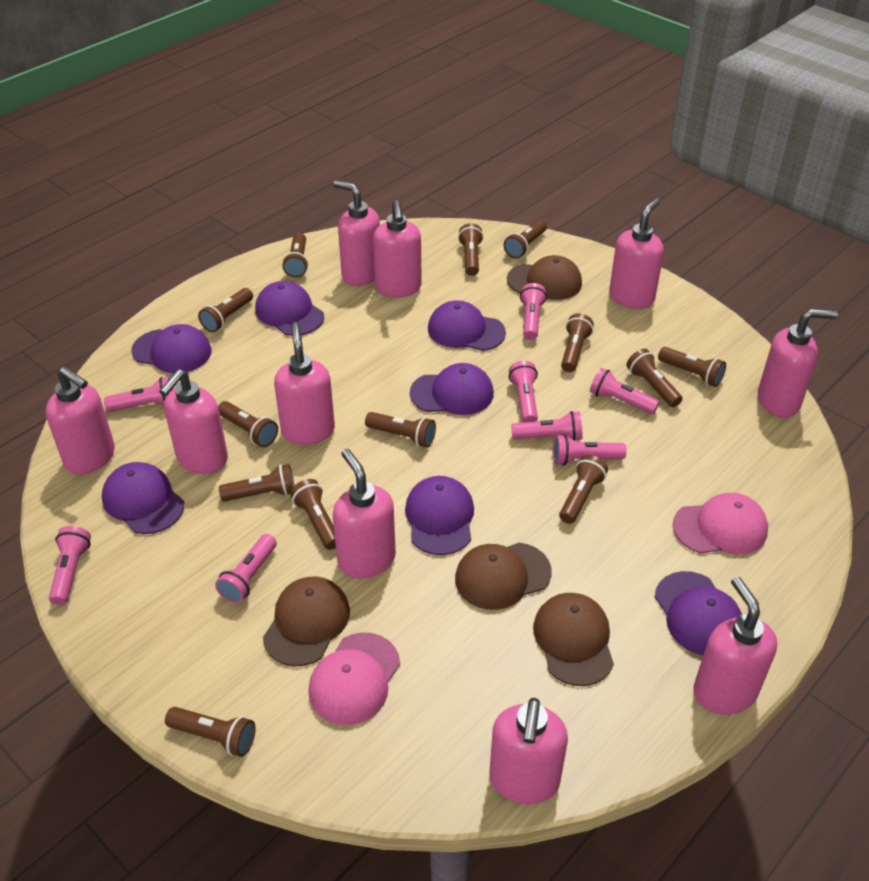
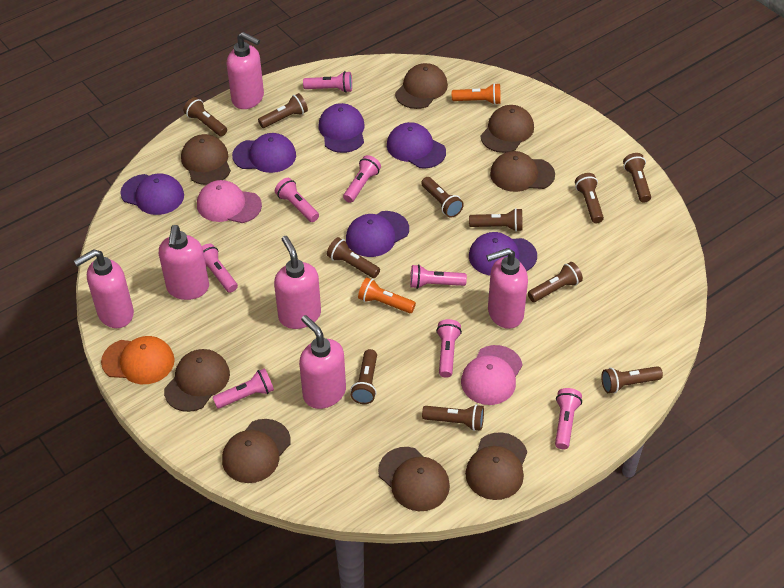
brown cap: 4 -> 8
brown flashlight: 13 -> 11
orange cap: 0 -> 1
orange flashlight: 0 -> 2
pink soap dispenser: 10 -> 6
purple cap: 7 -> 6

